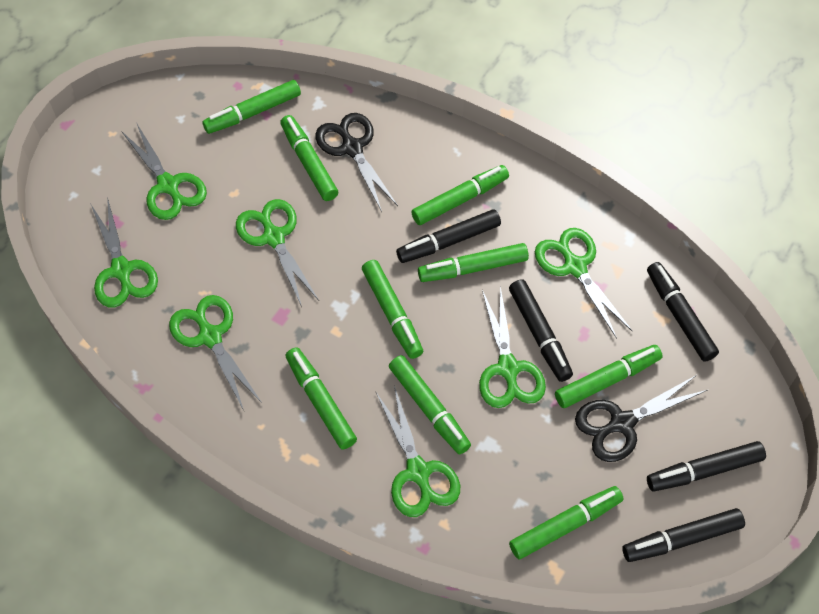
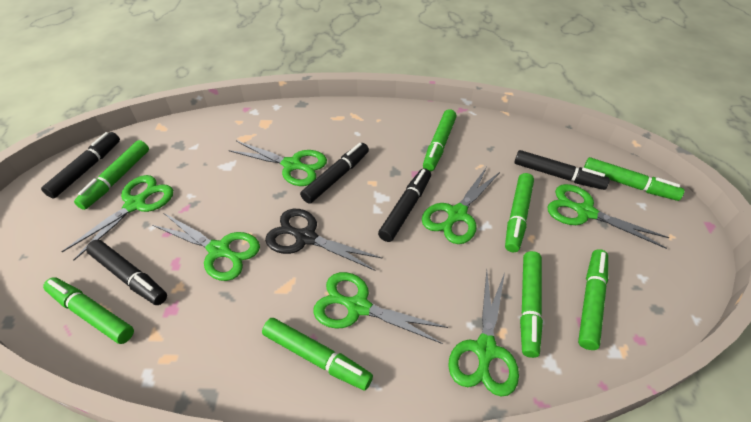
black scissors: 2 -> 1
green marker: 9 -> 8

